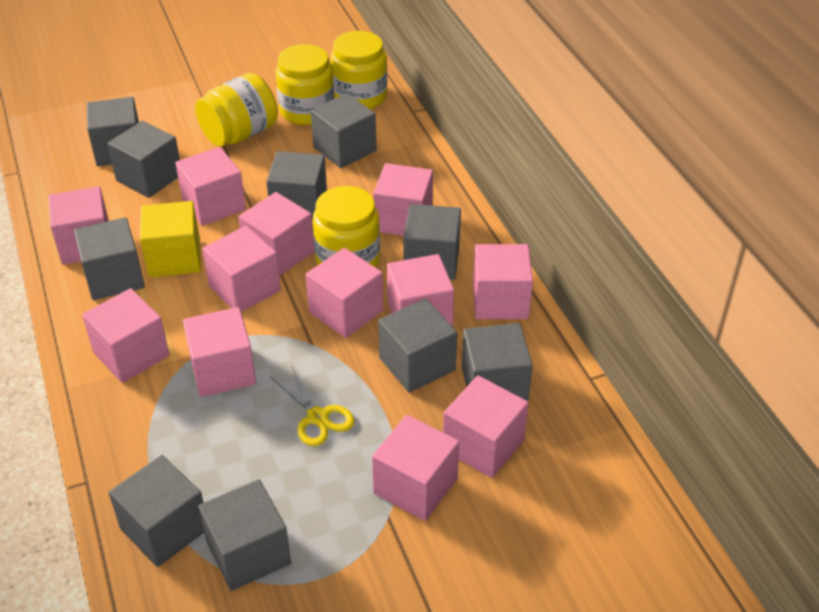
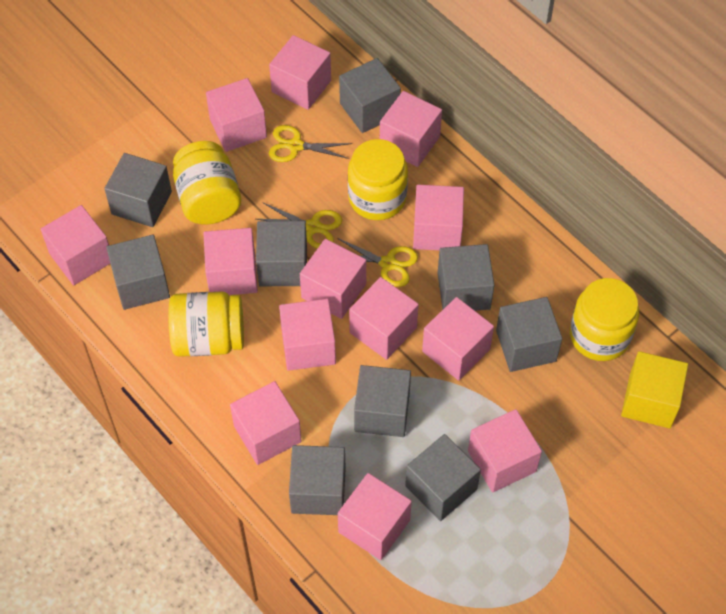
grey cube: 10 -> 9
pink cube: 12 -> 13
yellow scissors: 1 -> 3

